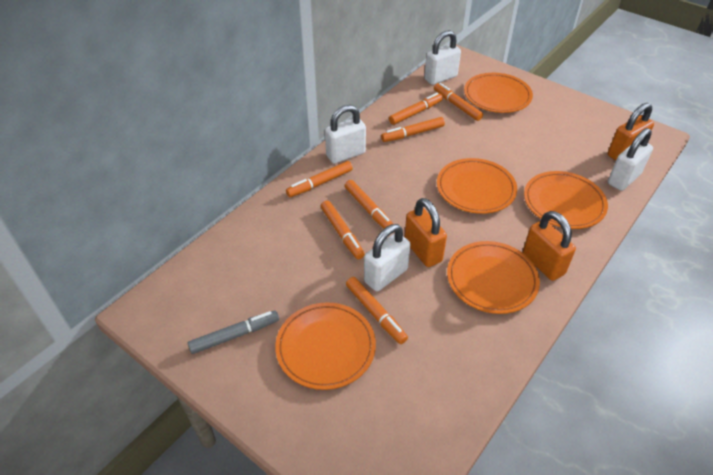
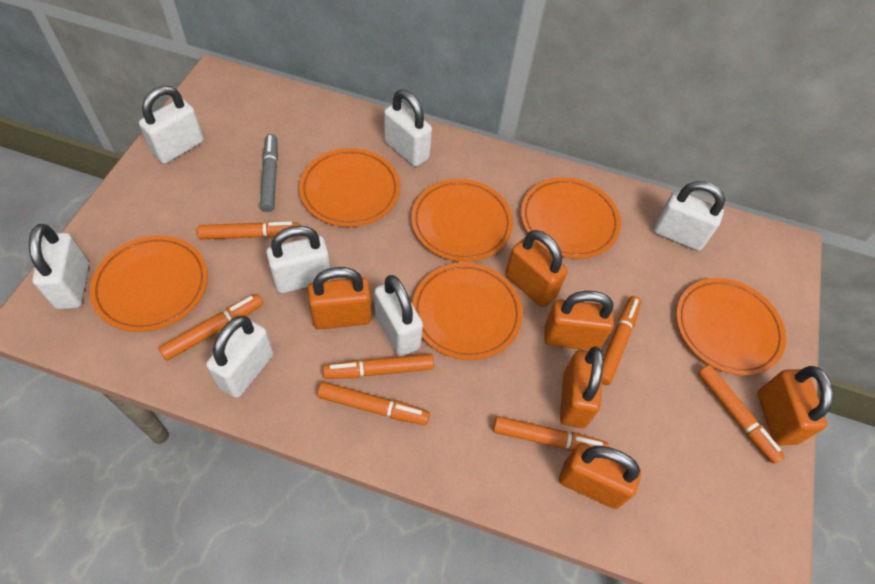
orange padlock: 3 -> 6
orange plate: 5 -> 6
white padlock: 4 -> 7

